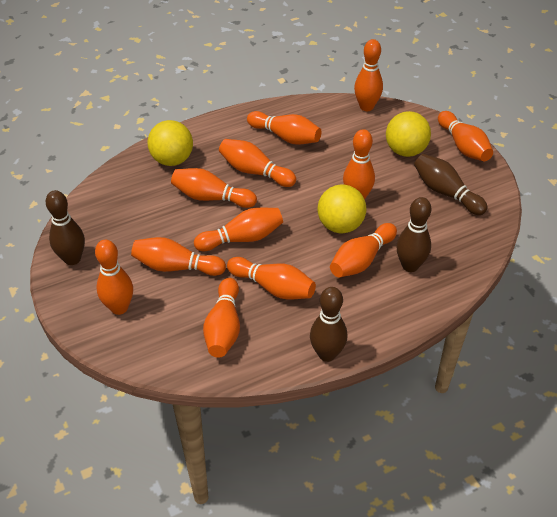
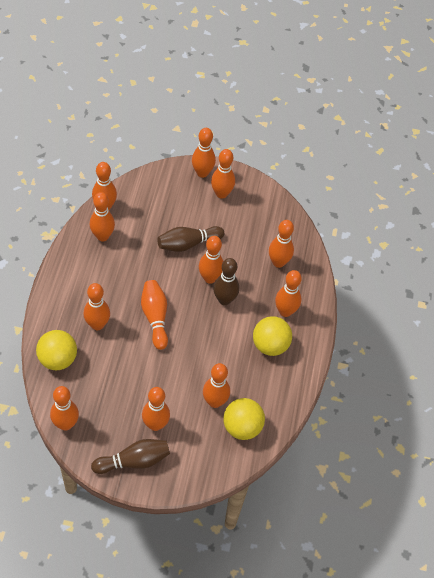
brown bowling pin: 4 -> 3

